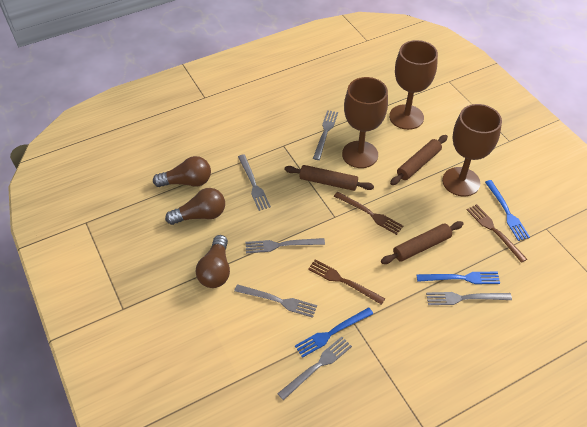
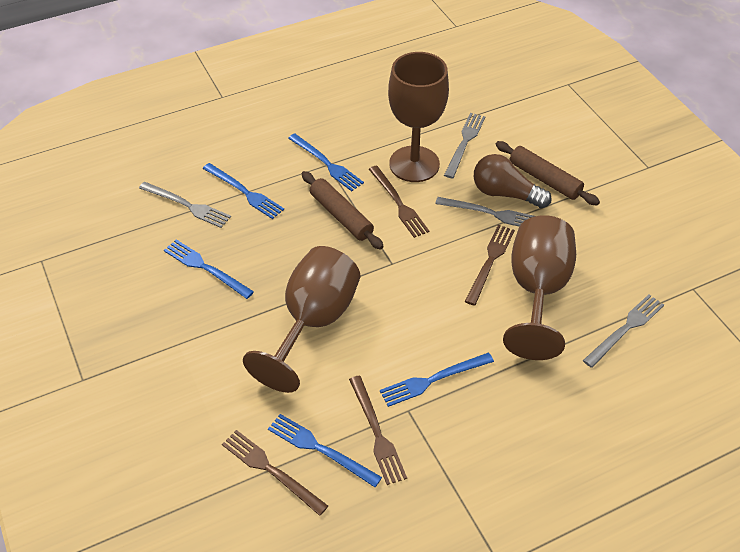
blue fork: 3 -> 5
brown fork: 3 -> 4
brown light bulb: 3 -> 1
brown rolling pin: 3 -> 2
grey fork: 6 -> 4

